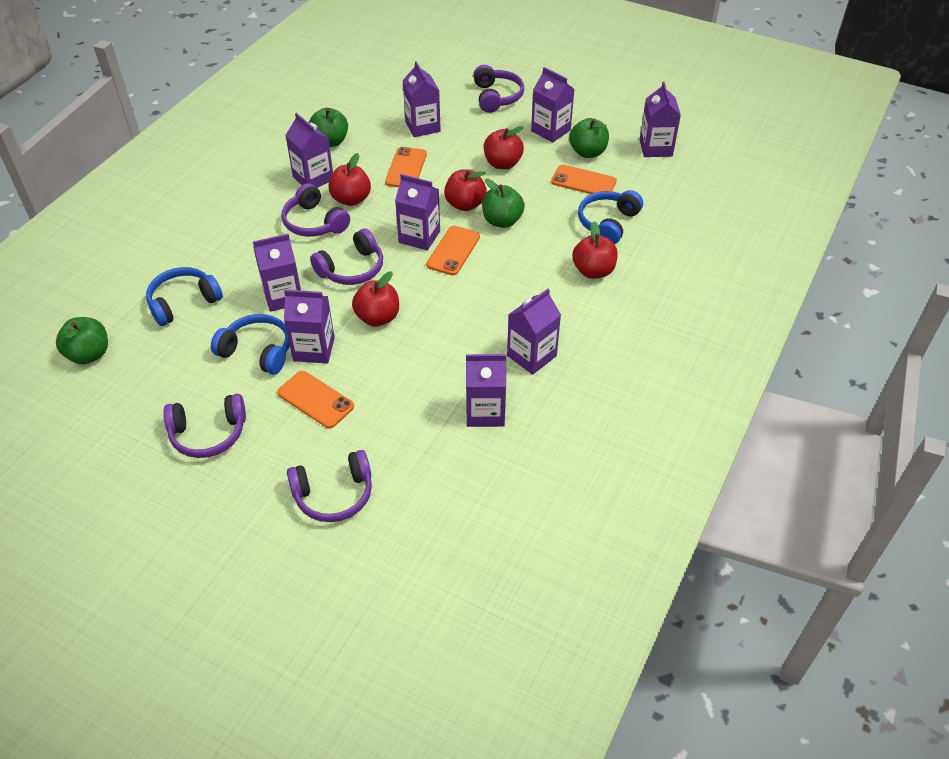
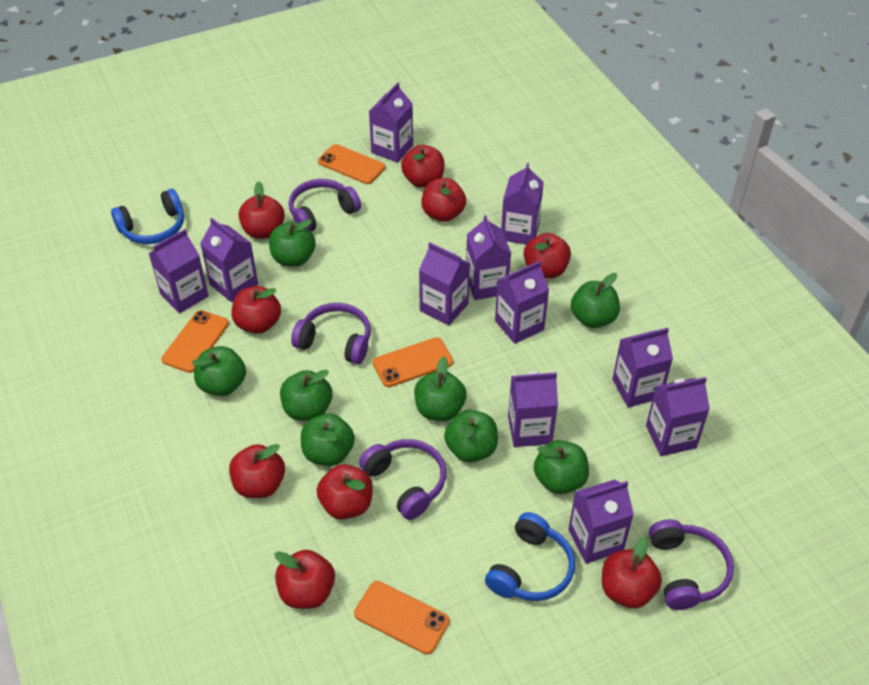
blue headphones: 3 -> 2
green apple: 4 -> 8
purple carton: 9 -> 11
purple headphones: 5 -> 4
red apple: 5 -> 9

